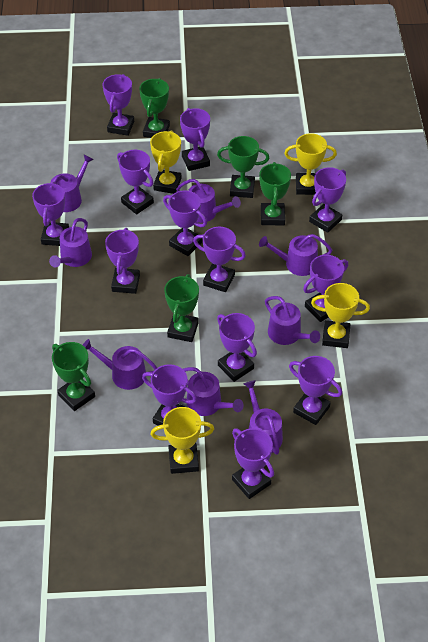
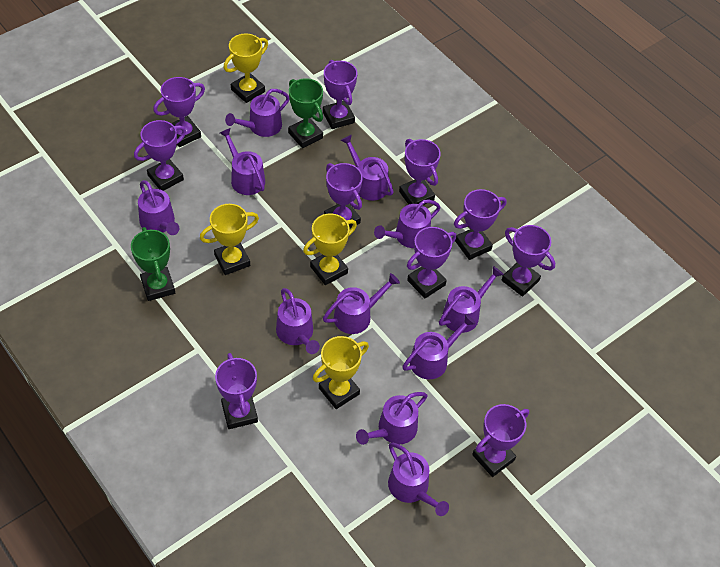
green trophy: 5 -> 2
purple trophy: 13 -> 10
purple watering can: 8 -> 11

